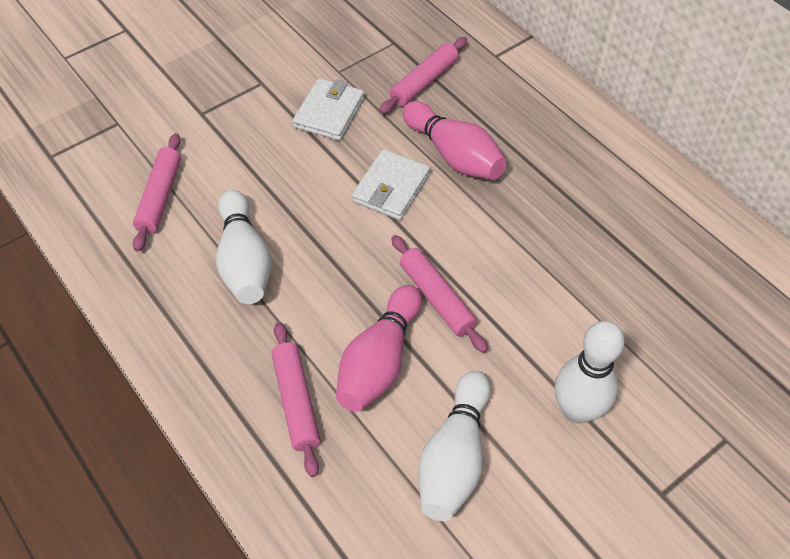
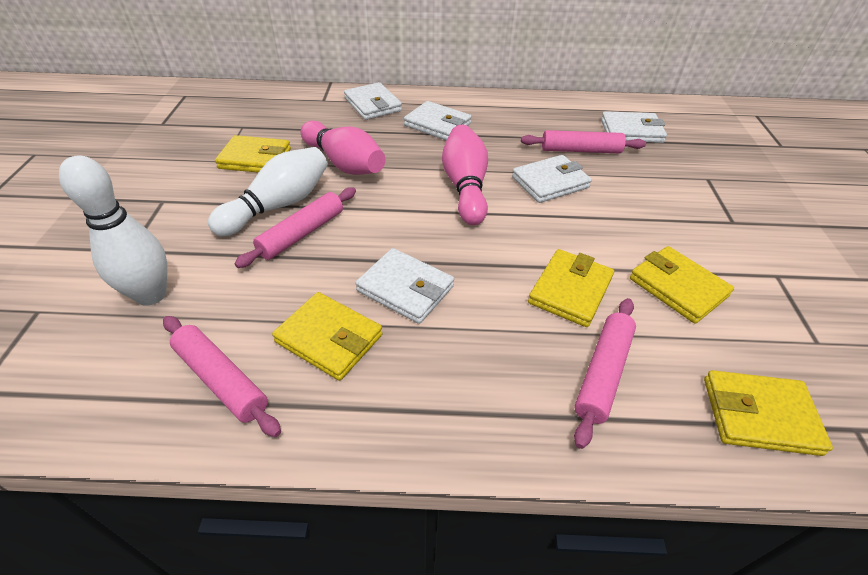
white bowling pin: 3 -> 2
white wallet: 2 -> 5
yellow wallet: 0 -> 5

